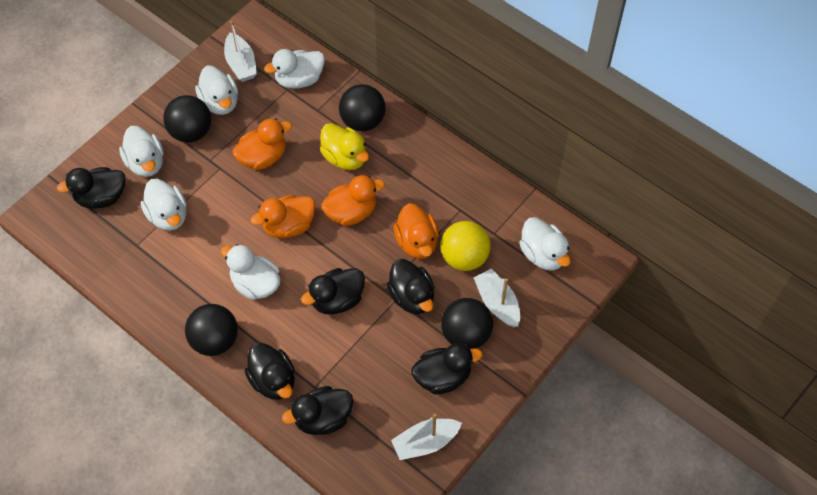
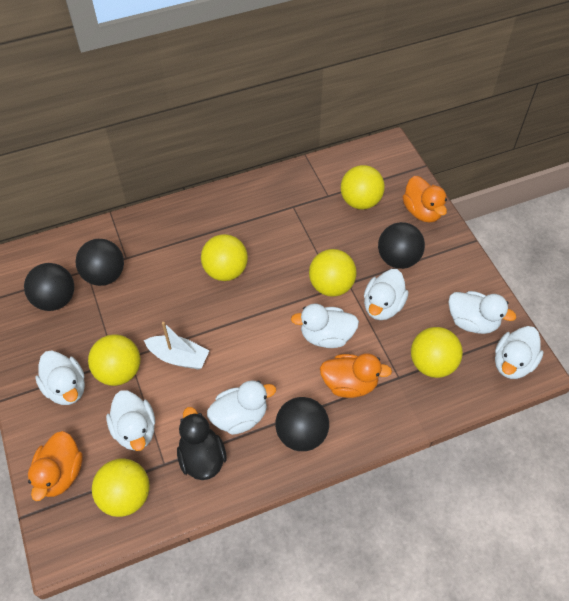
black duck: 6 -> 1
orange duck: 4 -> 3
white boat: 3 -> 1
white duck: 6 -> 7
yellow ball: 1 -> 6
yellow duck: 1 -> 0

